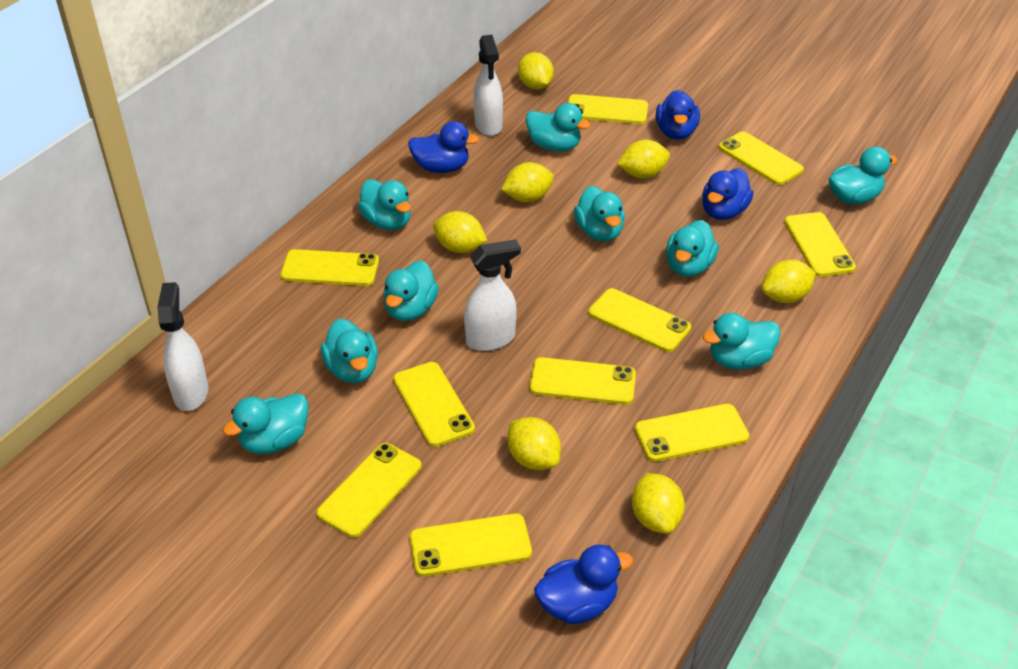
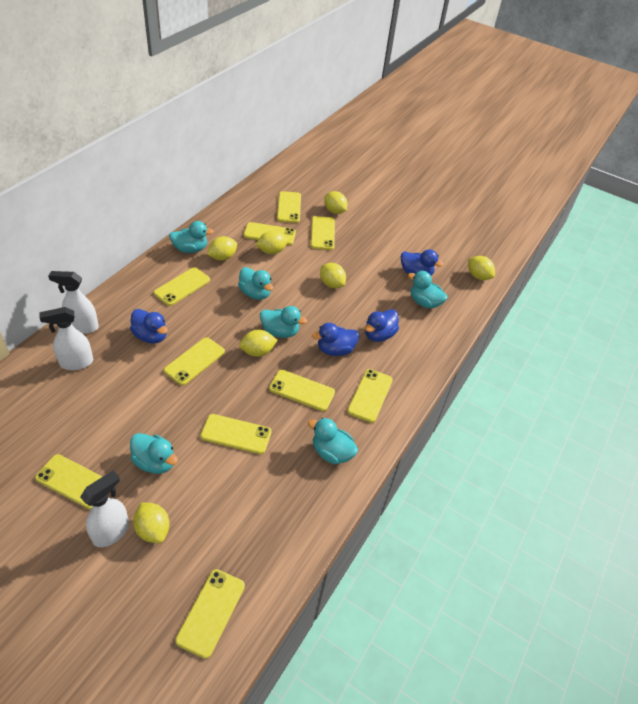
turquoise duck: 9 -> 6

